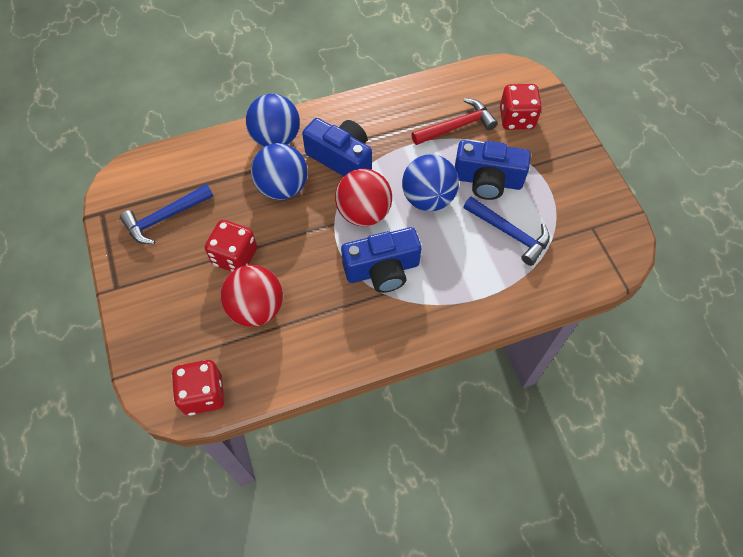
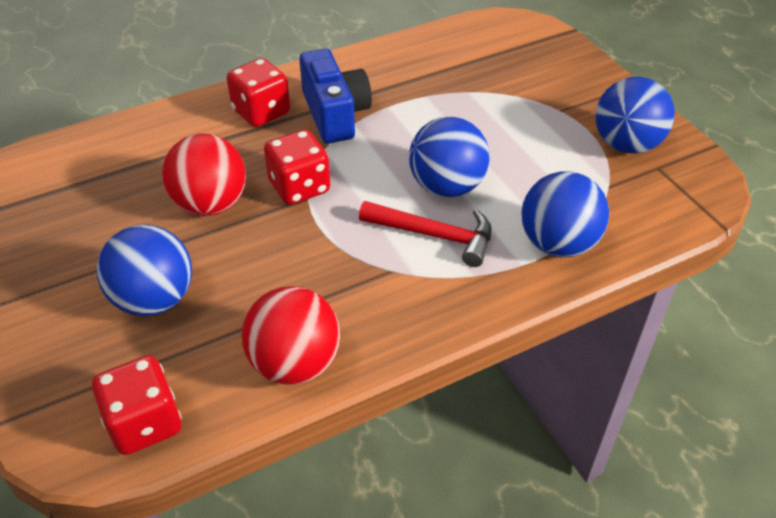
blue ball: 3 -> 4
blue camera: 3 -> 1
blue hammer: 2 -> 0

